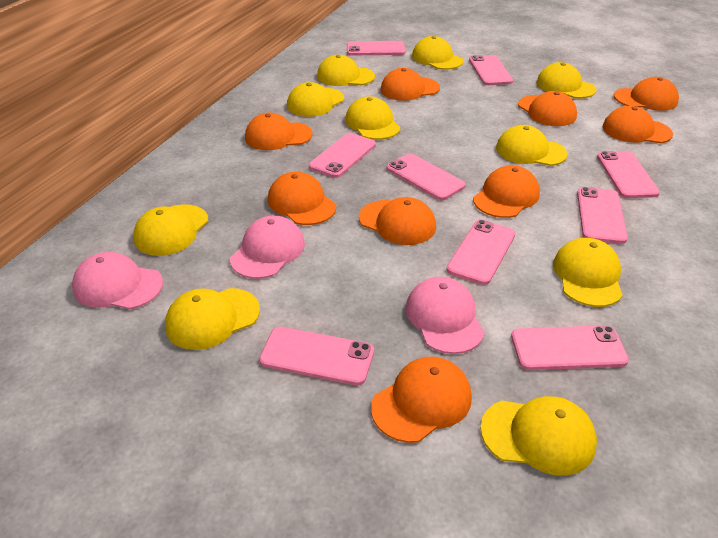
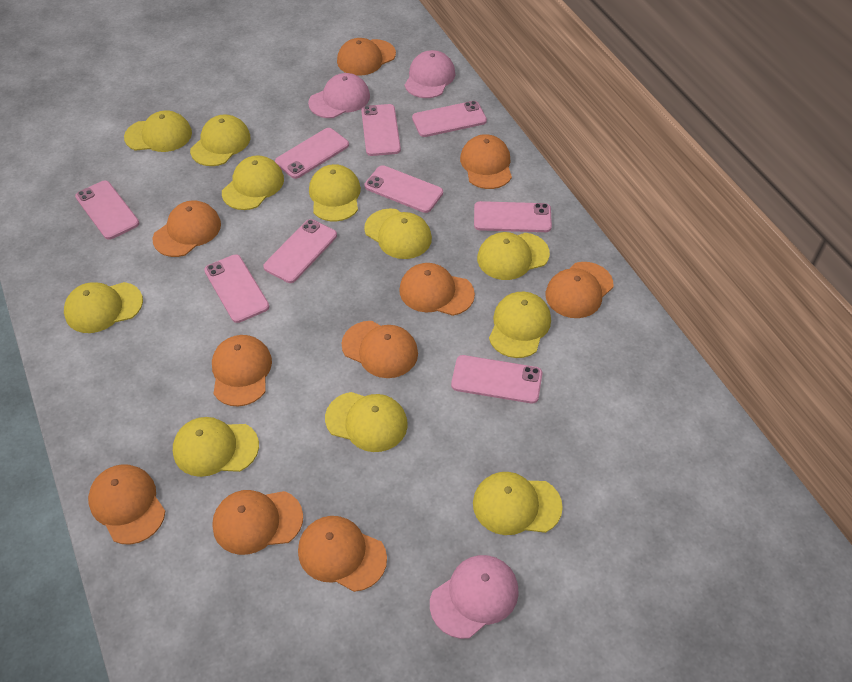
orange cap: 9 -> 10
yellow cap: 10 -> 11

